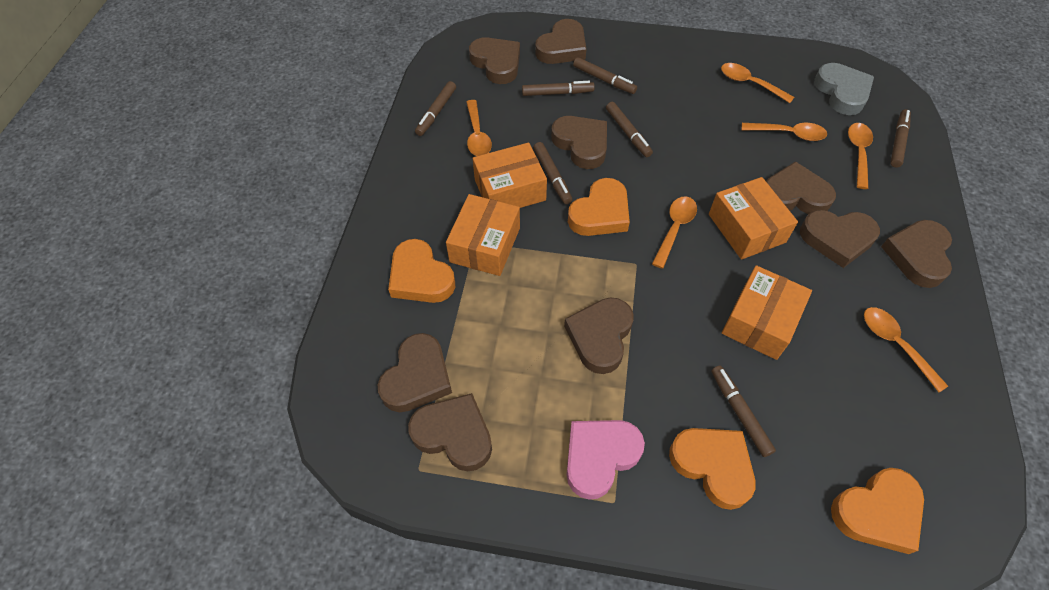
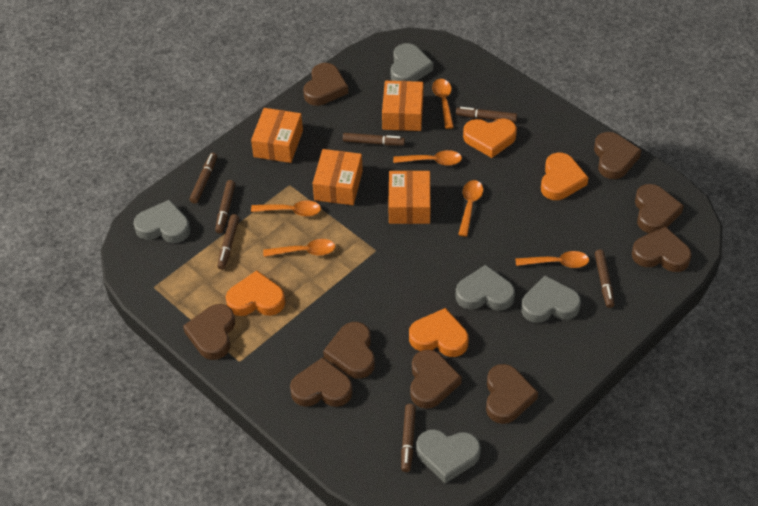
grey heart: 1 -> 5
pink heart: 1 -> 0

